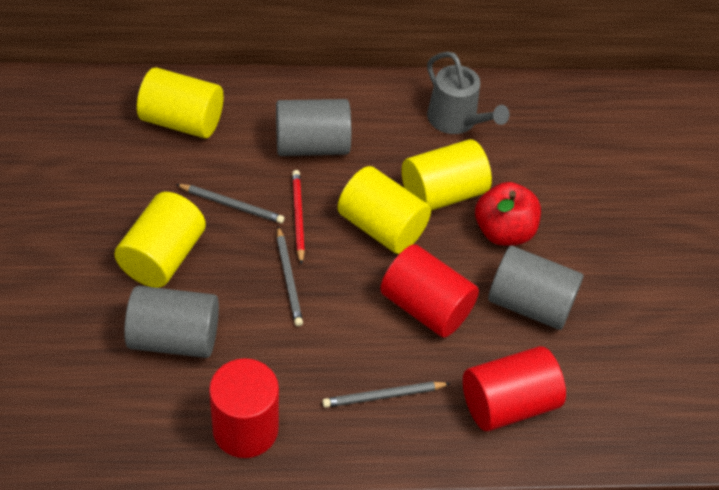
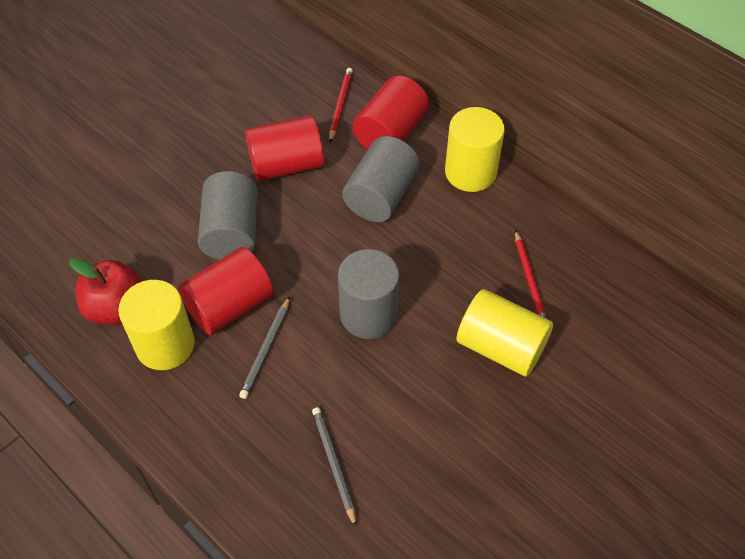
grey pencil: 3 -> 2
grey watering can: 1 -> 0
red pencil: 1 -> 2
yellow cylinder: 4 -> 3

